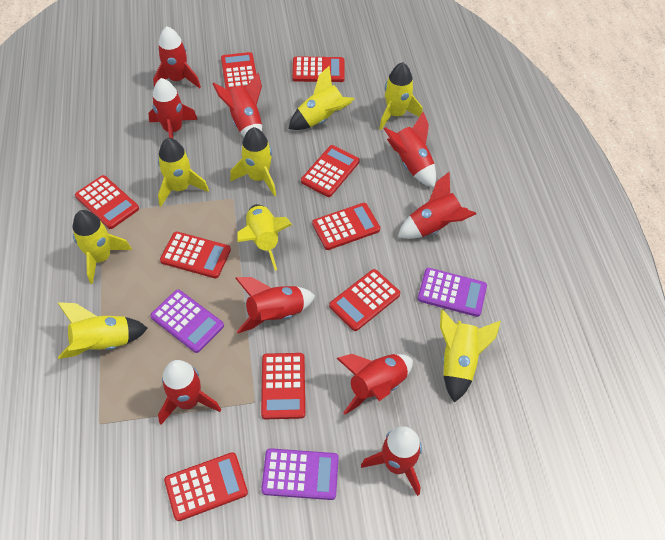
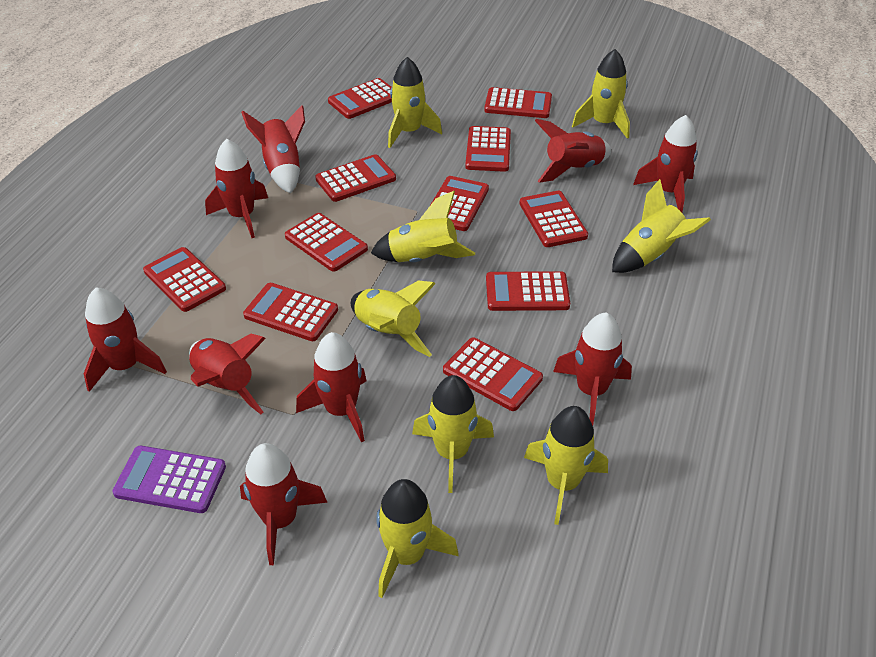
purple calculator: 3 -> 1
red calculator: 9 -> 11

